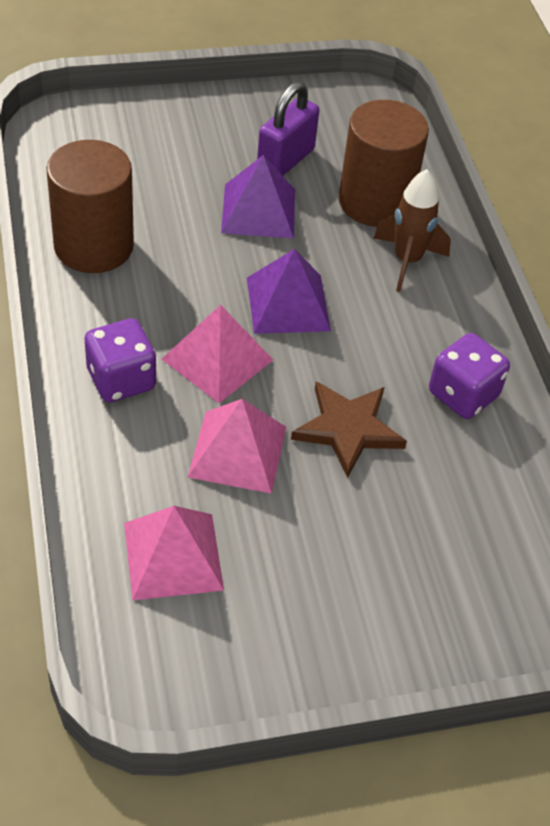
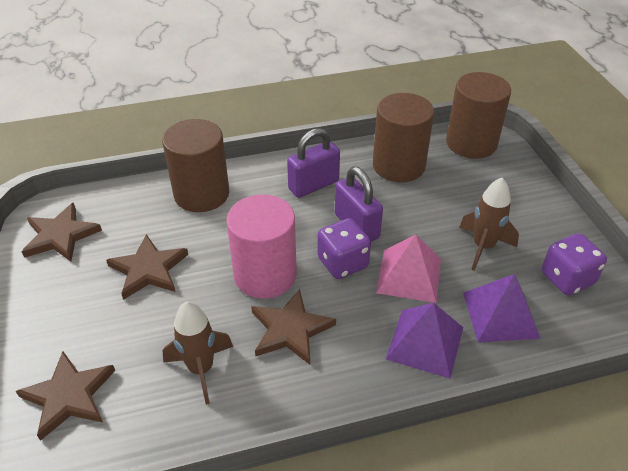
brown cylinder: 2 -> 3
brown rocket: 1 -> 2
brown star: 1 -> 4
pink cylinder: 0 -> 1
pink pyramid: 3 -> 1
purple padlock: 1 -> 2

